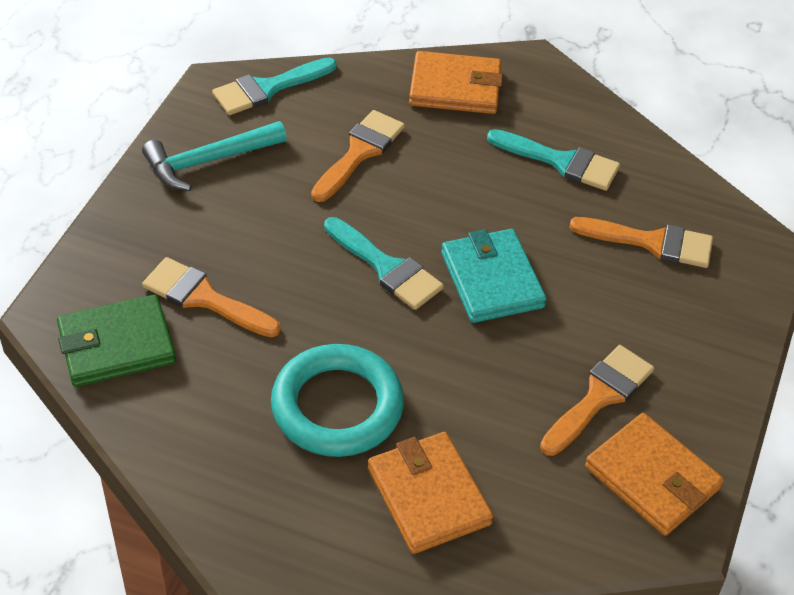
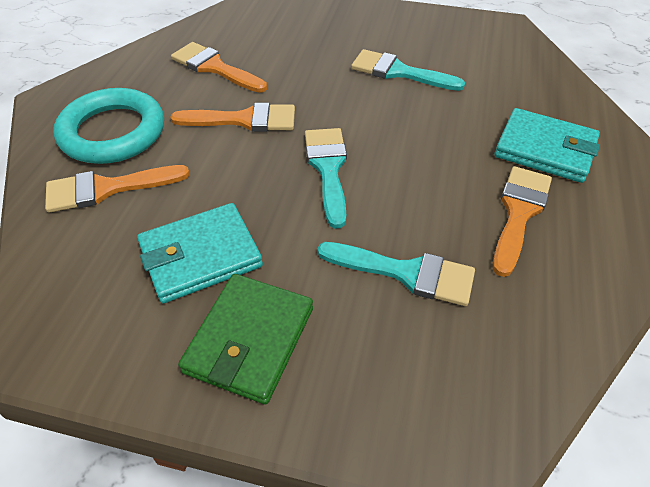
orange wallet: 3 -> 0
turquoise hammer: 1 -> 0
turquoise wallet: 1 -> 2

